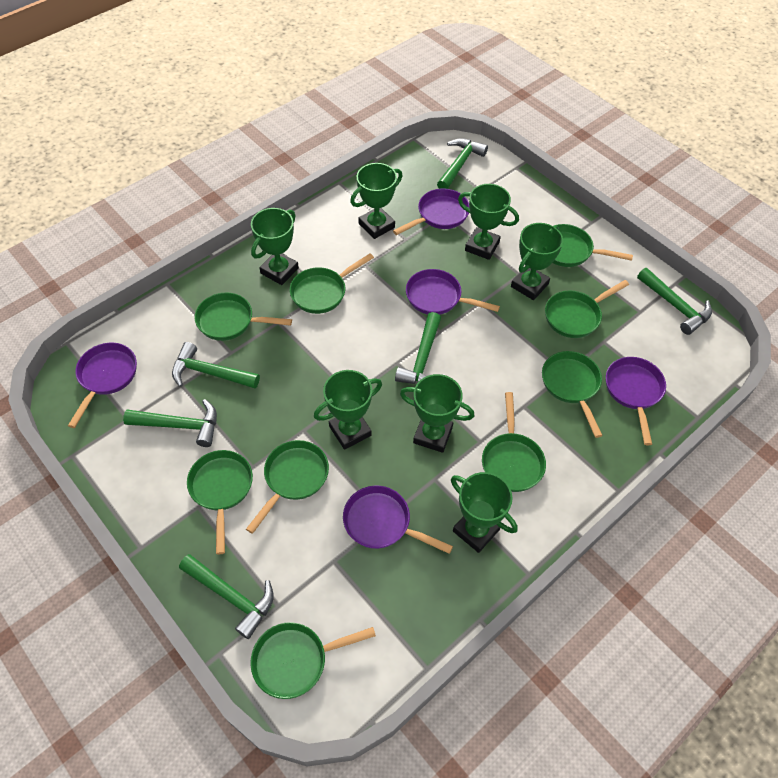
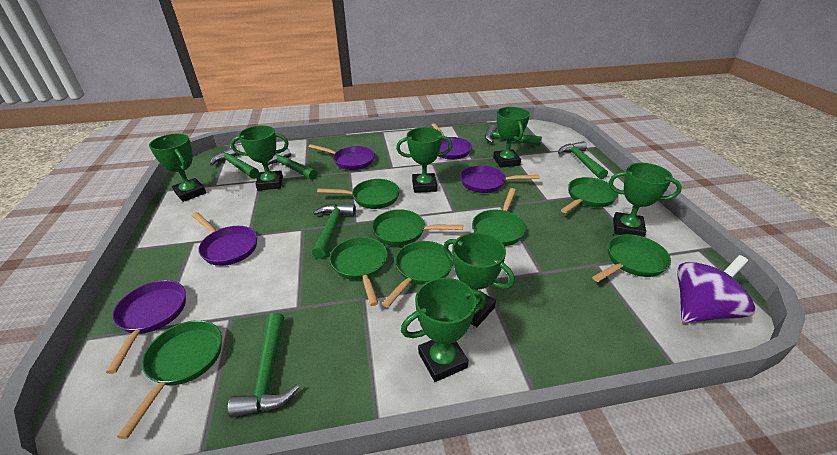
green pan: 9 -> 8
purple spinning top: 0 -> 1

